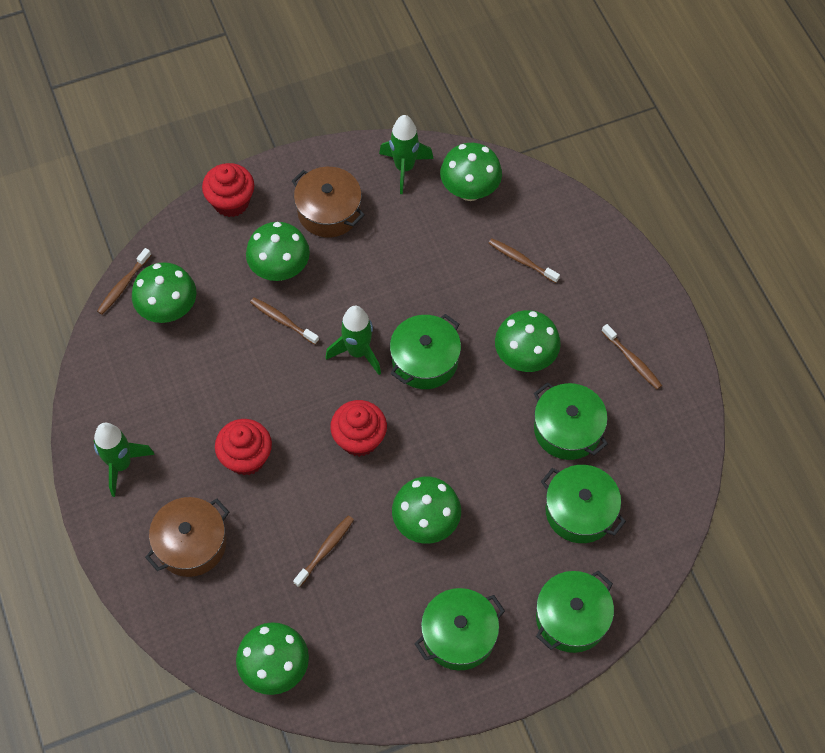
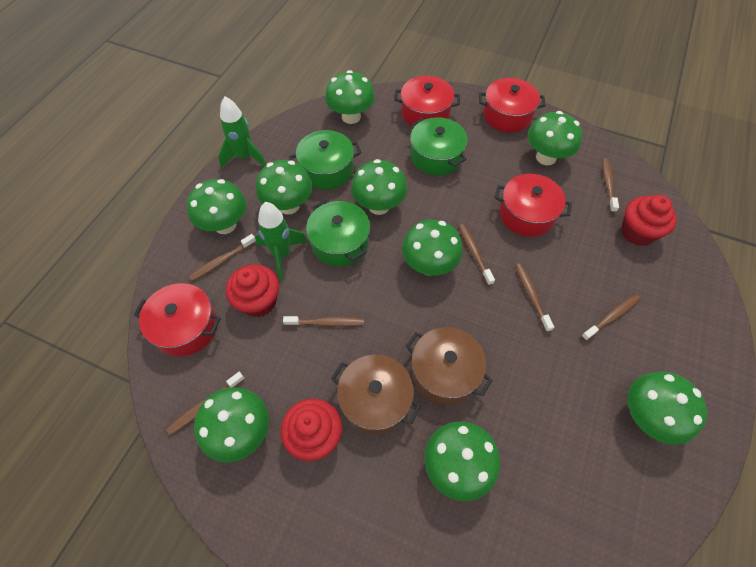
brown toothbrush: 5 -> 7
green mushroom: 6 -> 9
green pot: 5 -> 3
green rocket: 3 -> 2
red pot: 0 -> 4

